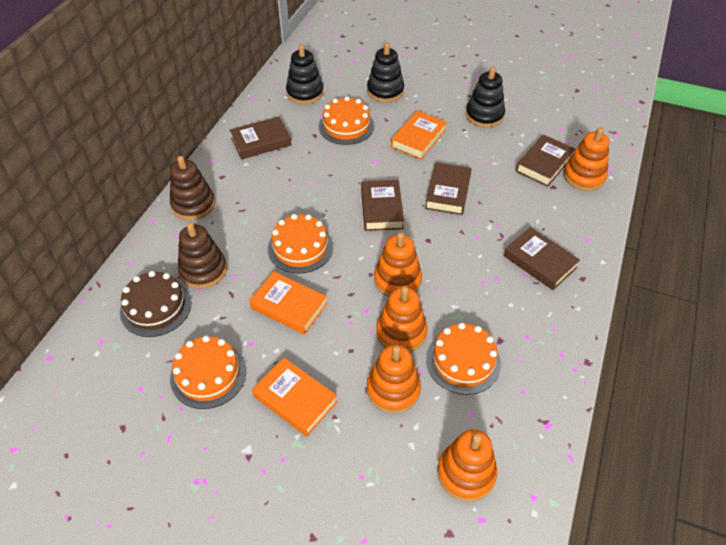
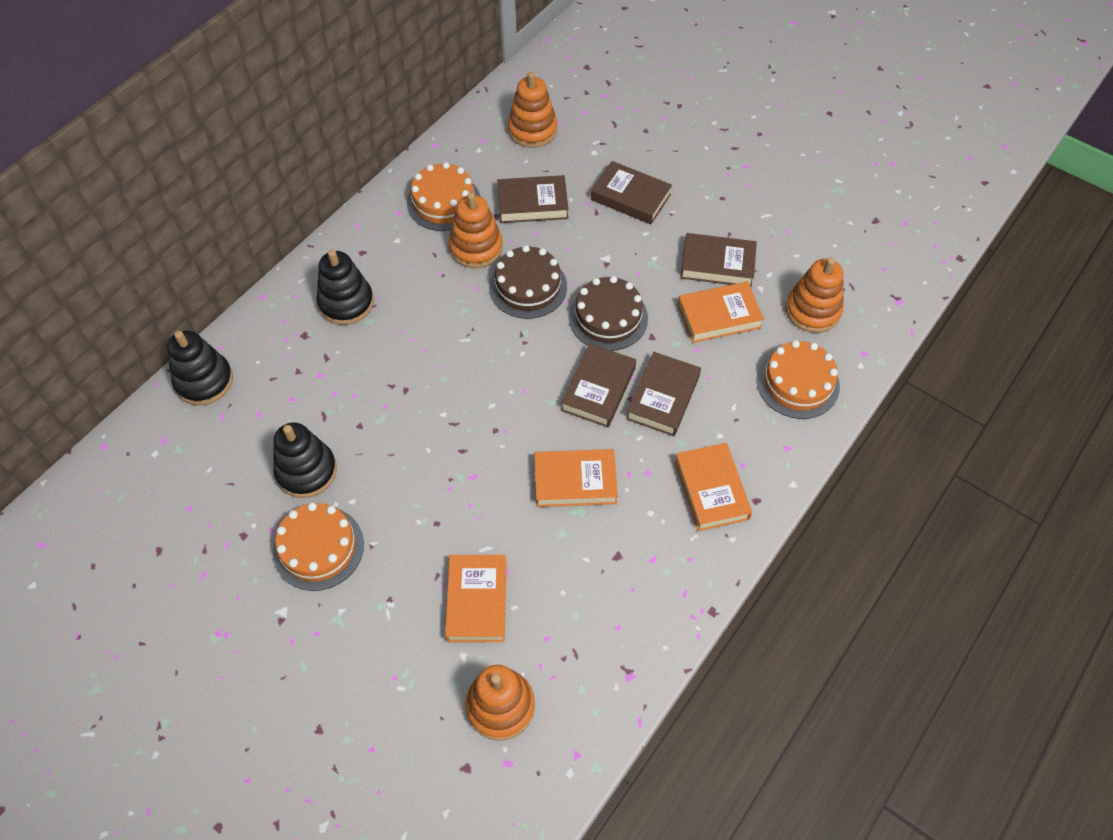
brown cake: 1 -> 2
brown stacking toy: 2 -> 0
orange book: 3 -> 4
orange cake: 4 -> 3
orange stacking toy: 5 -> 4

